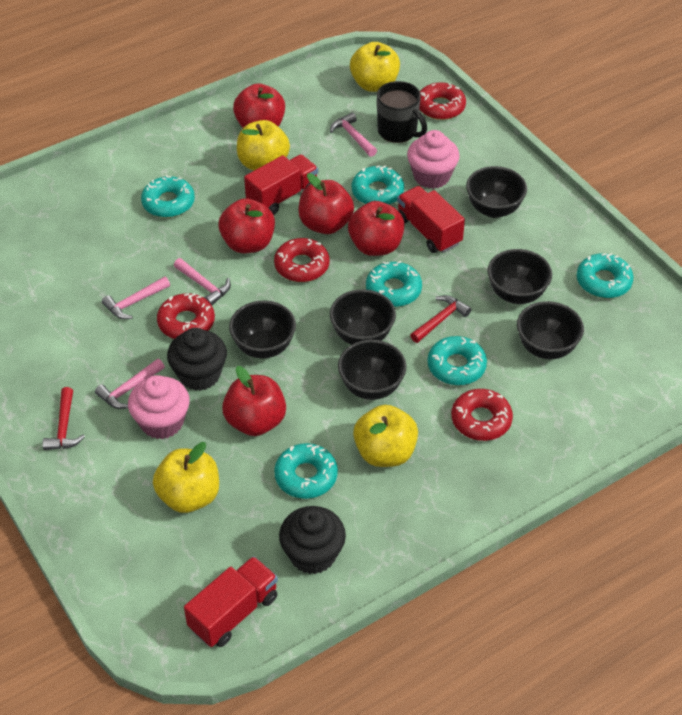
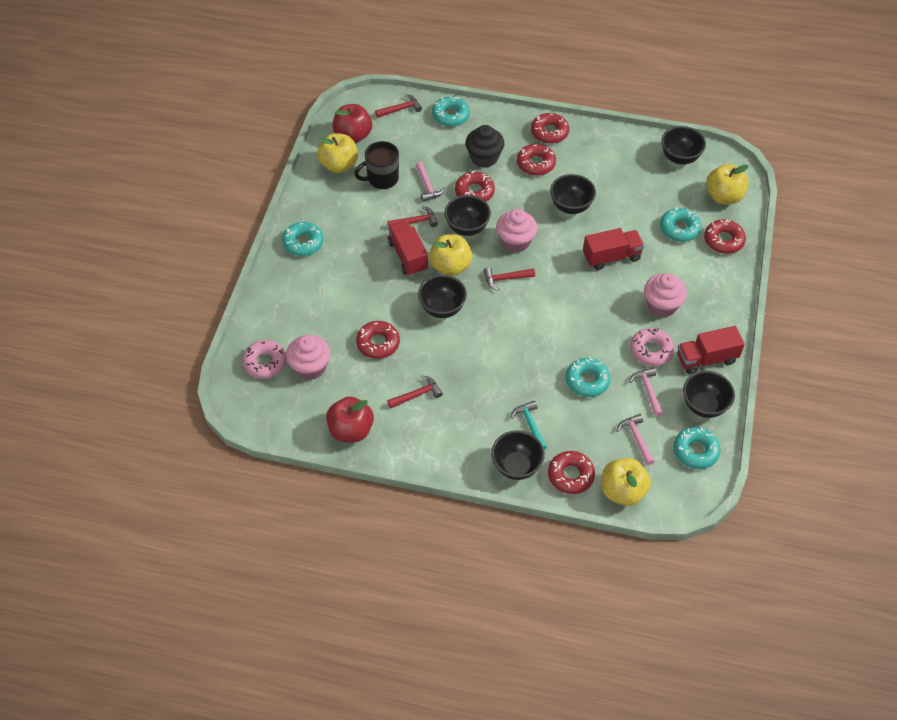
black cupcake: 2 -> 1
pink cupcake: 2 -> 3
pink donut: 0 -> 2
pink hammer: 4 -> 3
red apple: 5 -> 2
red donut: 4 -> 6
red hammer: 2 -> 4
turquoise donut: 6 -> 5
turquoise hammer: 0 -> 1

